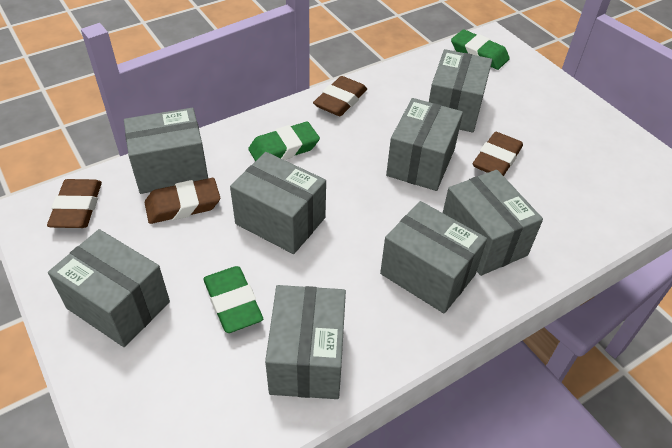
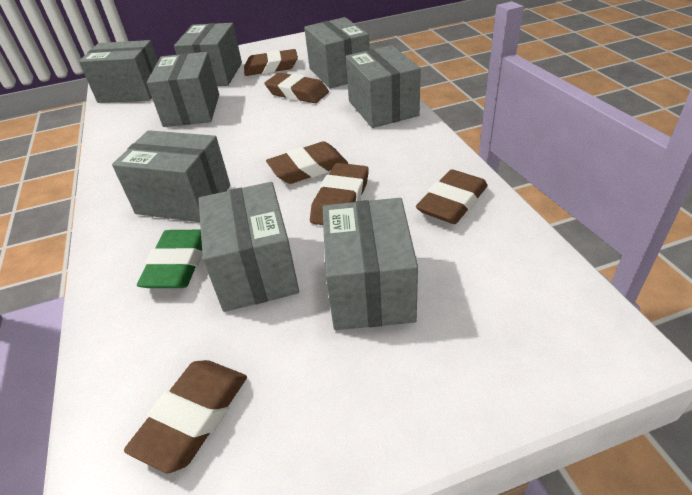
brown eraser: 4 -> 6
green eraser: 3 -> 1

